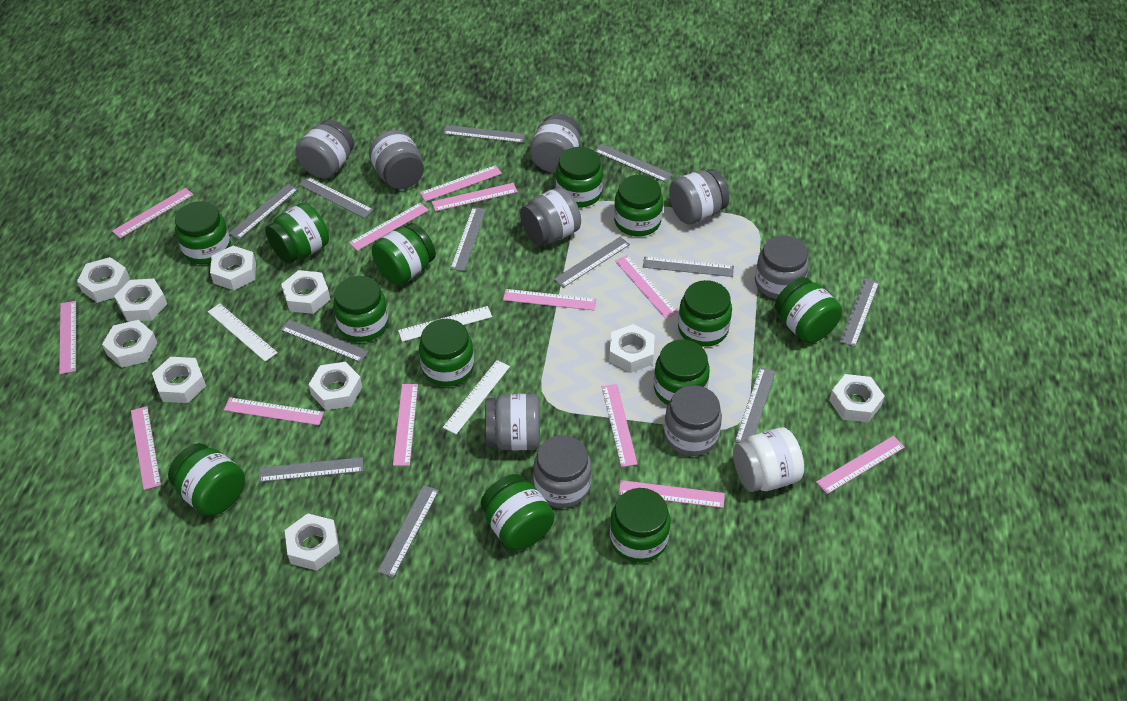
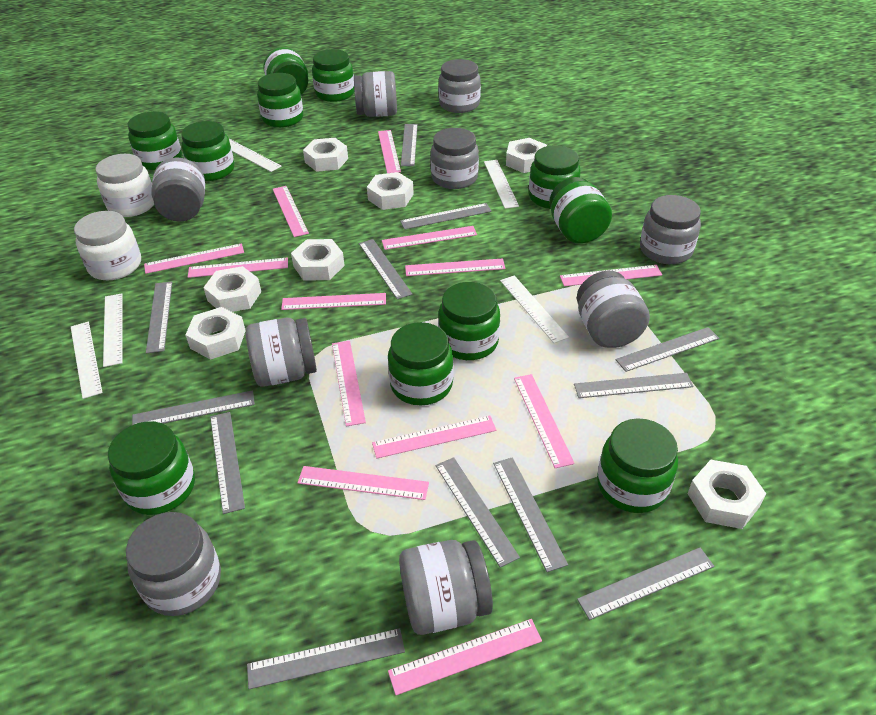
green jar: 13 -> 11
white jar: 1 -> 2
white nut: 10 -> 7
white ruler: 3 -> 5

